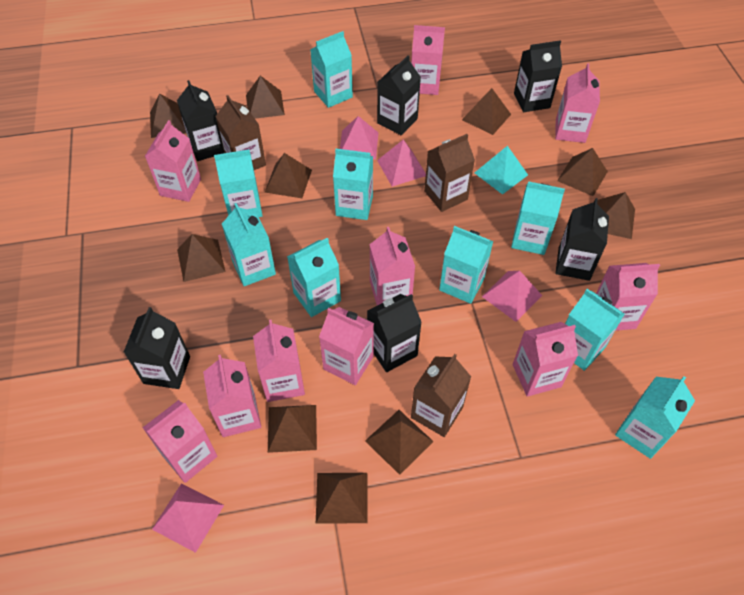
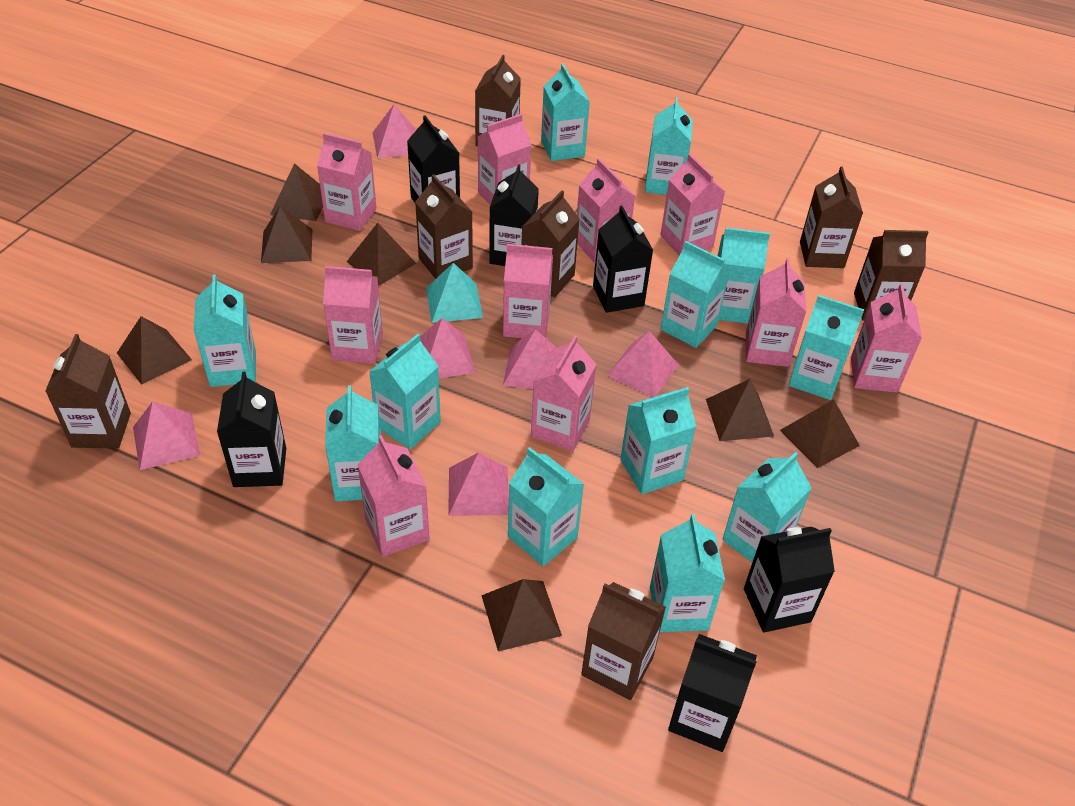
brown carton: 3 -> 7
brown pyramid: 10 -> 7
pink pyramid: 4 -> 6
turquoise carton: 9 -> 12

